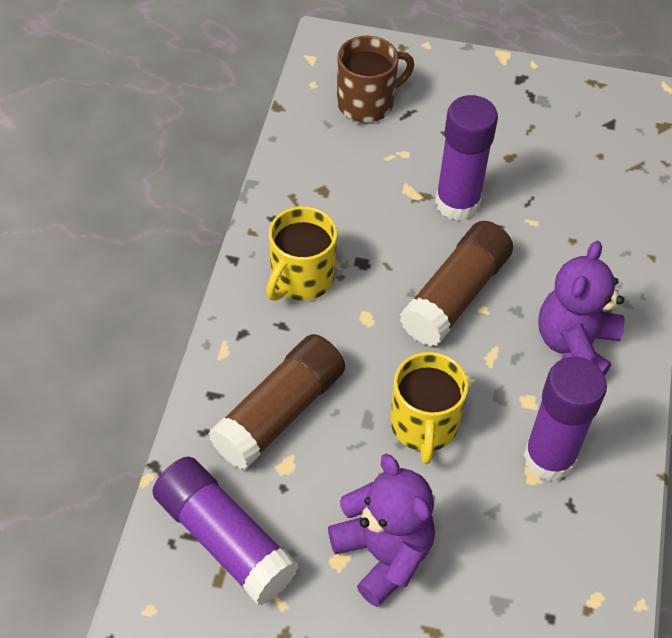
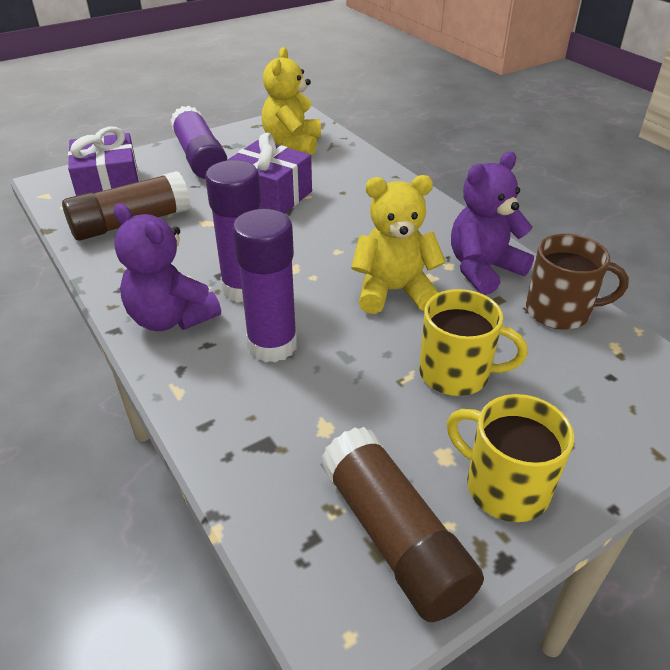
purple gift: 0 -> 2
yellow teddy bear: 0 -> 2

